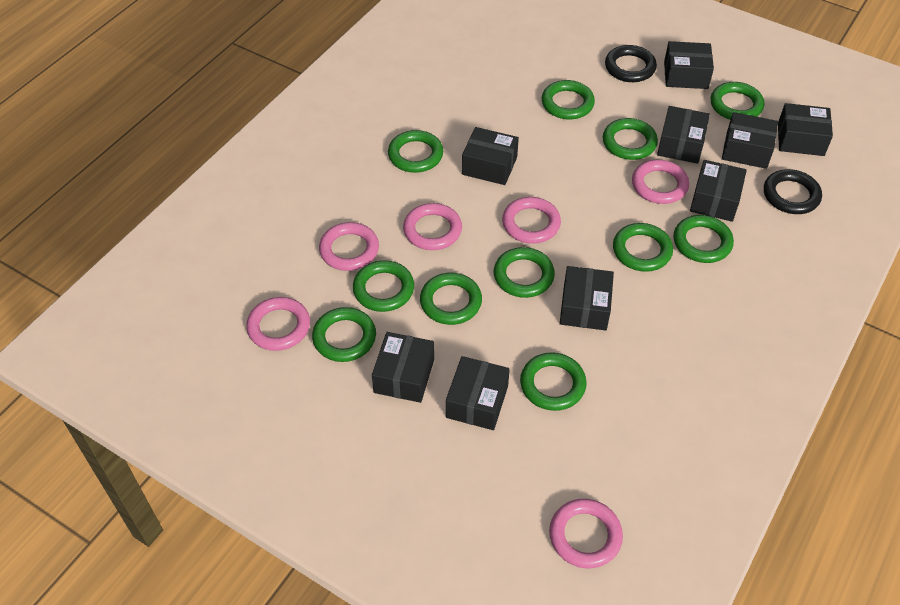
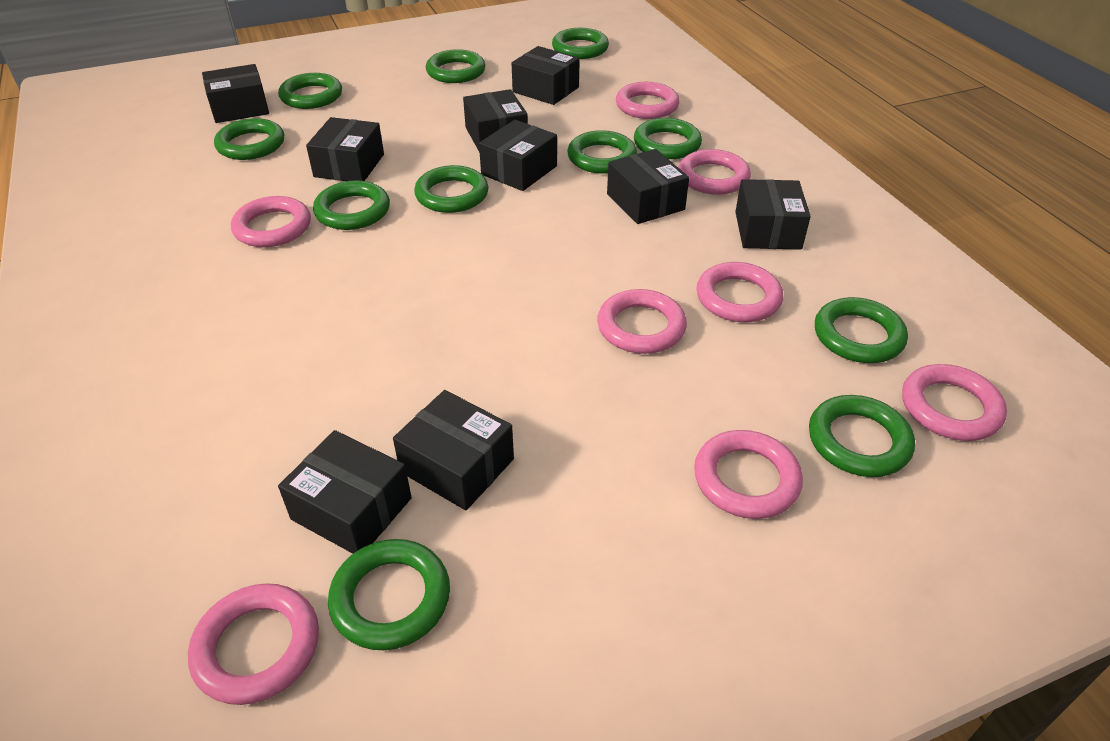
black ring: 2 -> 0
pink ring: 6 -> 8

